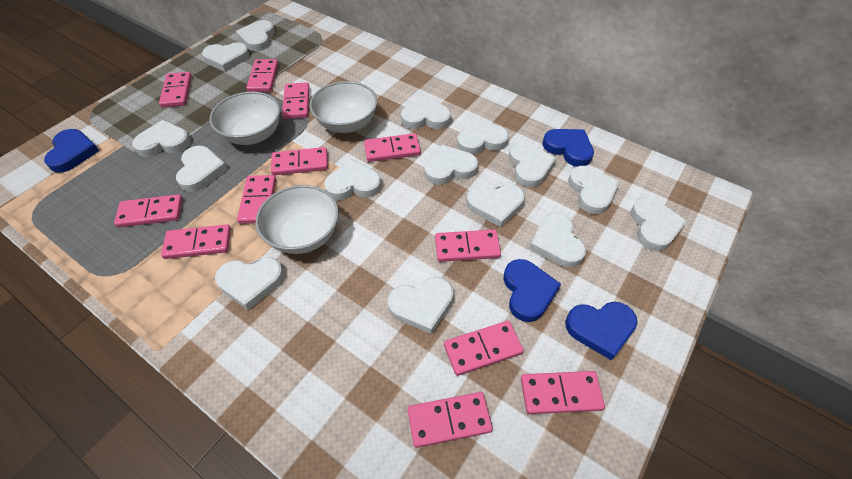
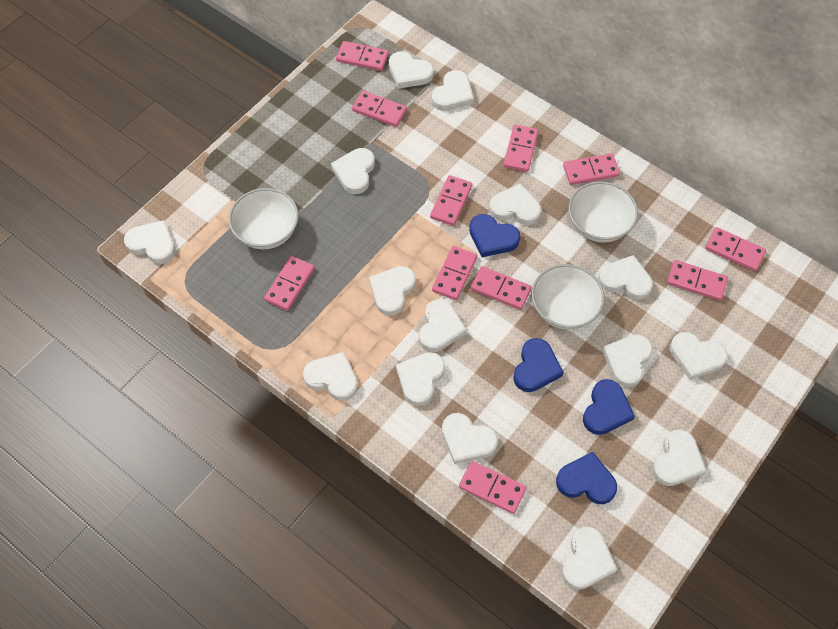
pink domino: 12 -> 11

